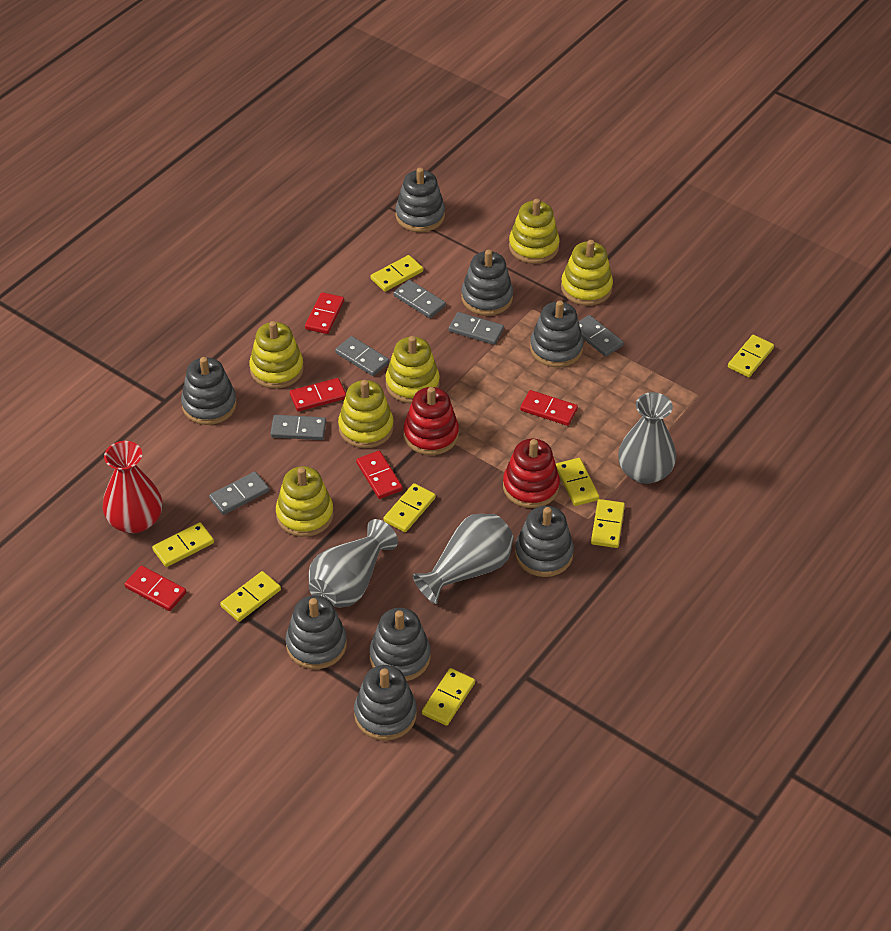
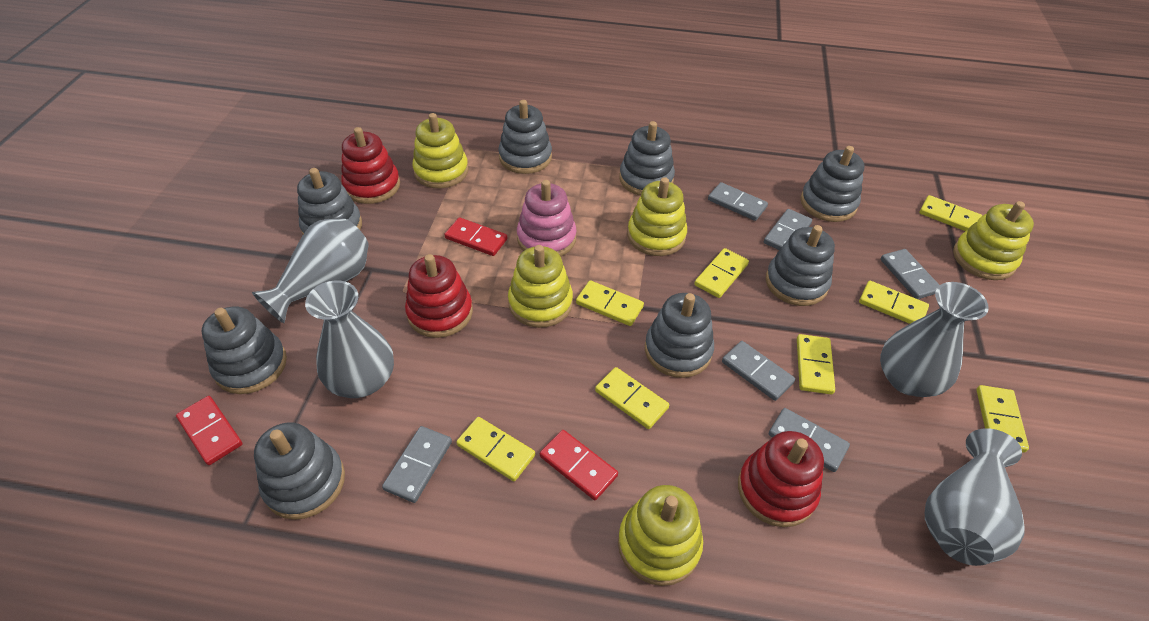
grey vase: 3 -> 4
pink stacking toy: 0 -> 1
red domino: 5 -> 3
red stacking toy: 2 -> 3
red vase: 1 -> 0
yellow stacking toy: 6 -> 5

